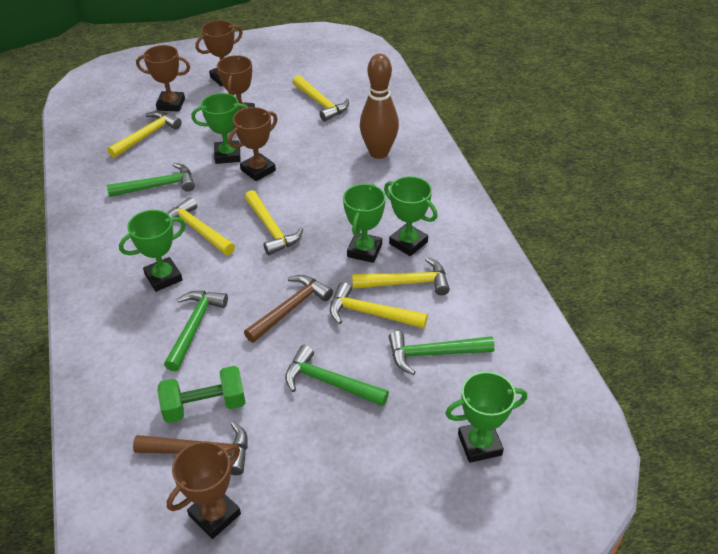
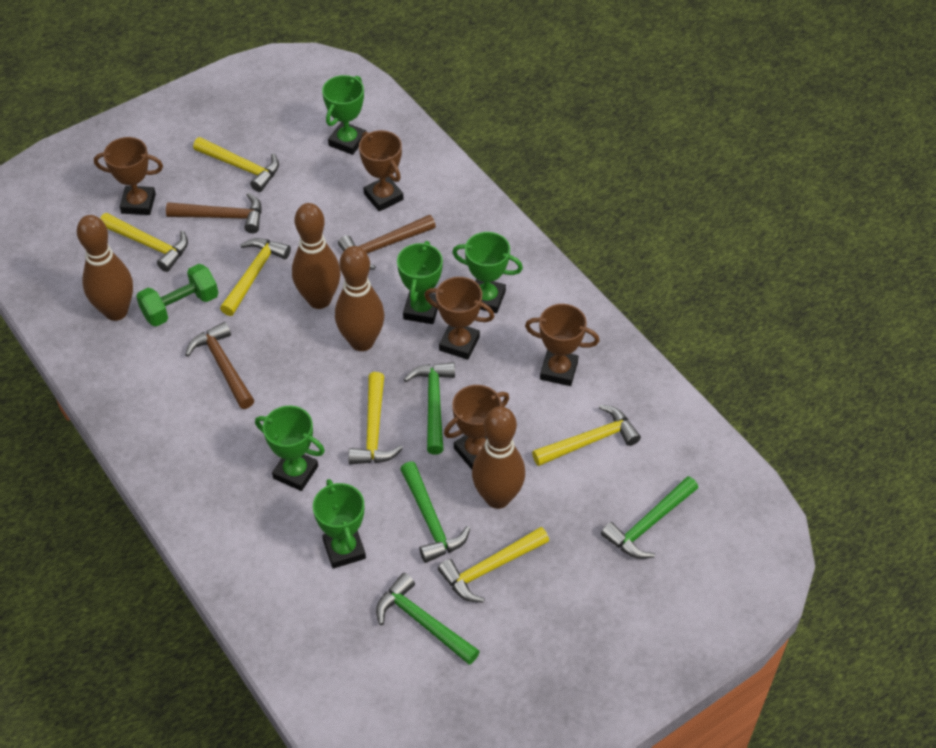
brown bowling pin: 1 -> 4
brown hammer: 2 -> 3

